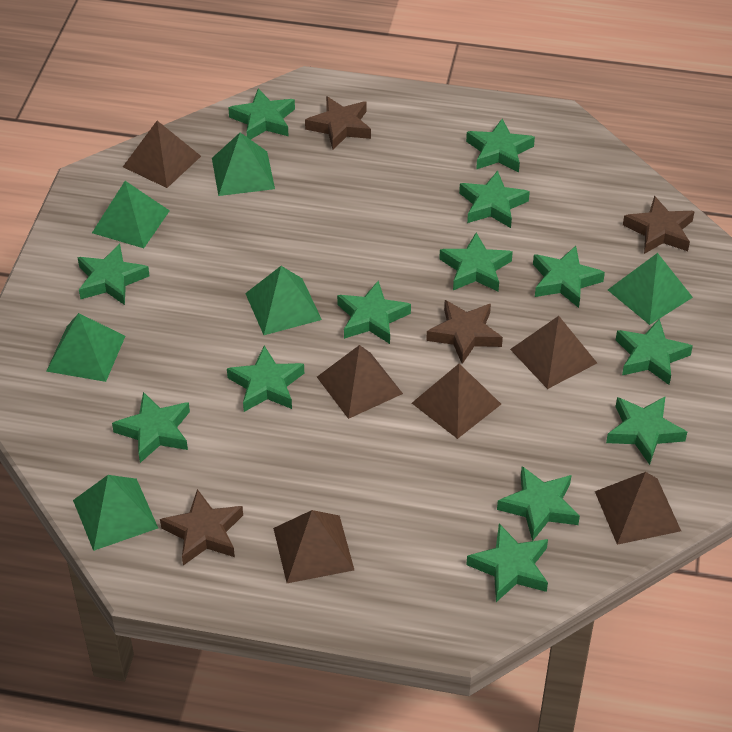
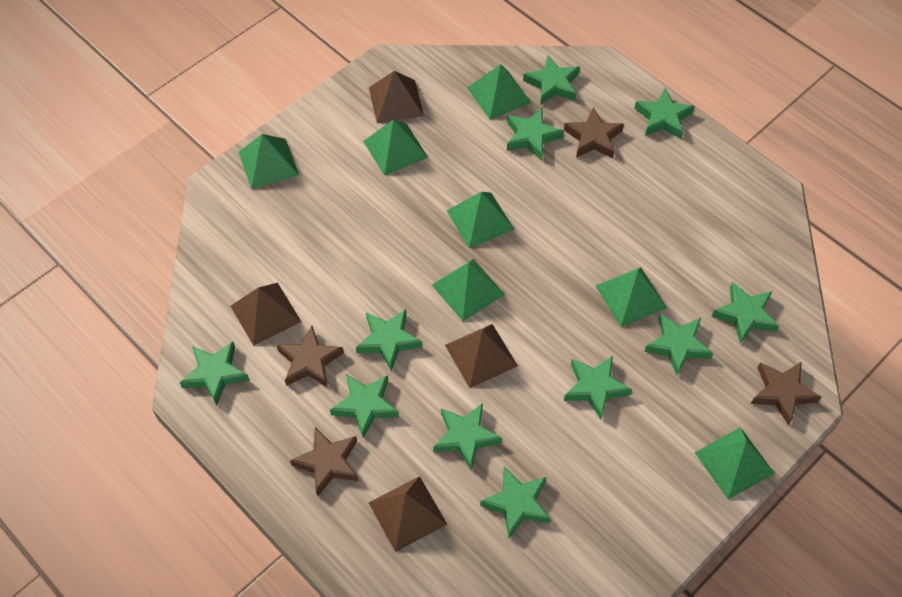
brown pyramid: 6 -> 4
green pyramid: 6 -> 7
green star: 13 -> 11

